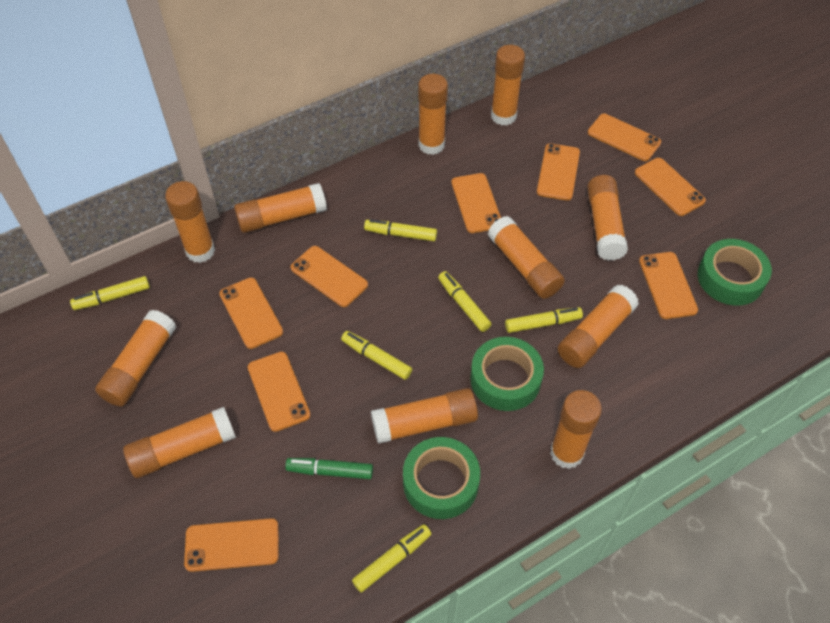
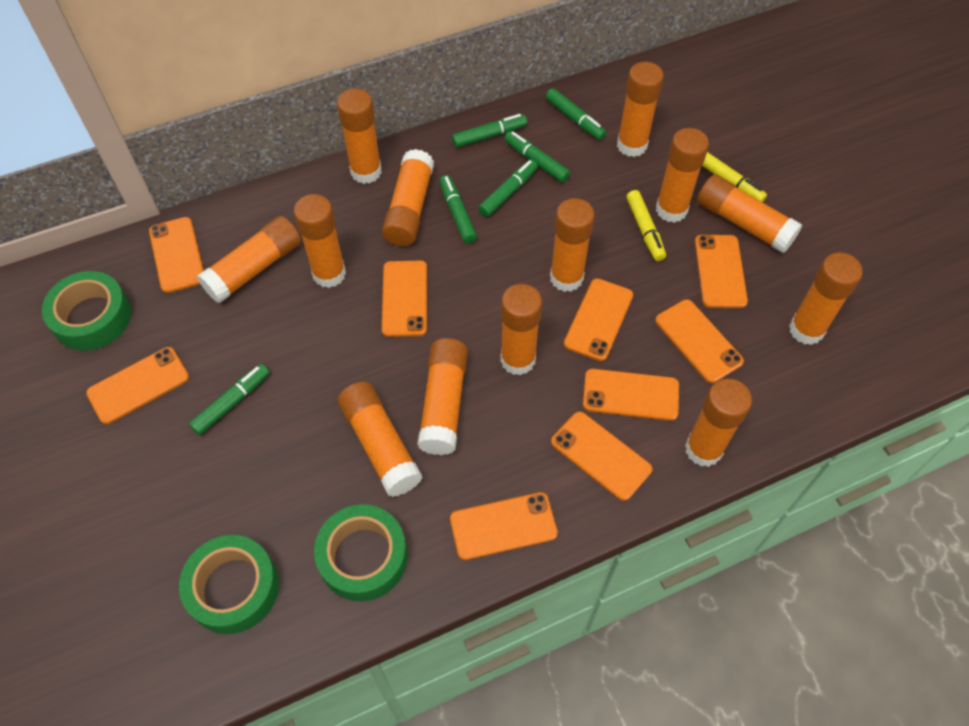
green marker: 1 -> 6
orange glue stick: 11 -> 13
yellow marker: 6 -> 2

